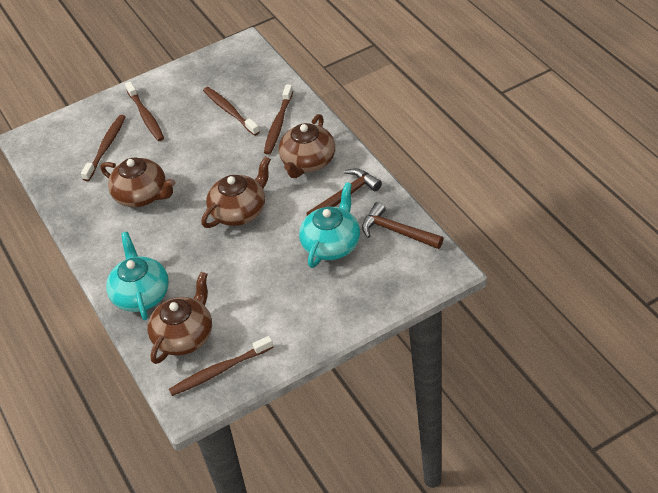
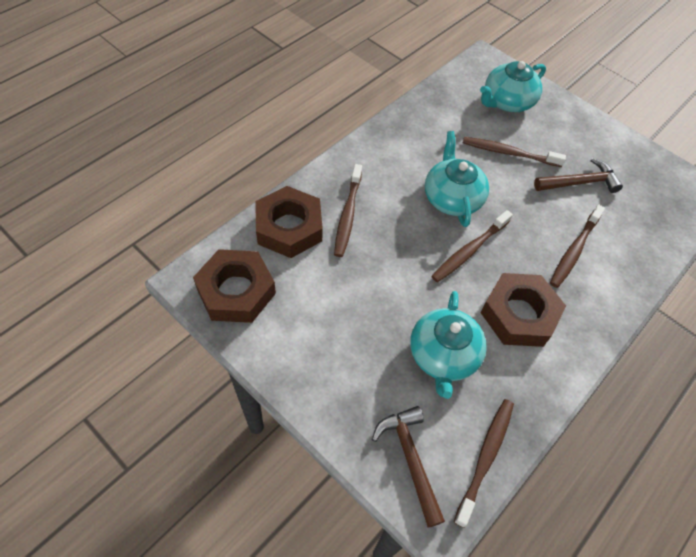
brown nut: 0 -> 3
brown teapot: 4 -> 0
turquoise teapot: 2 -> 3

